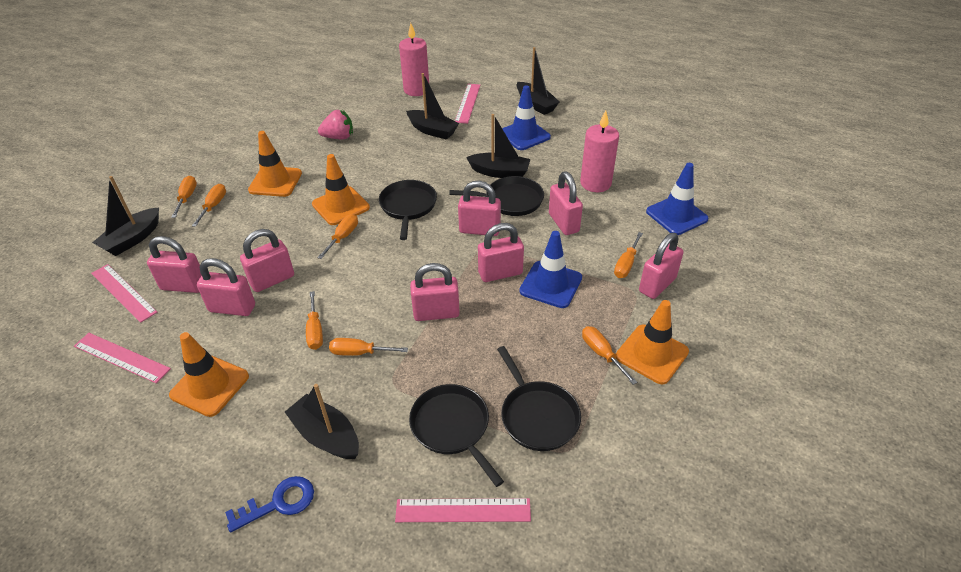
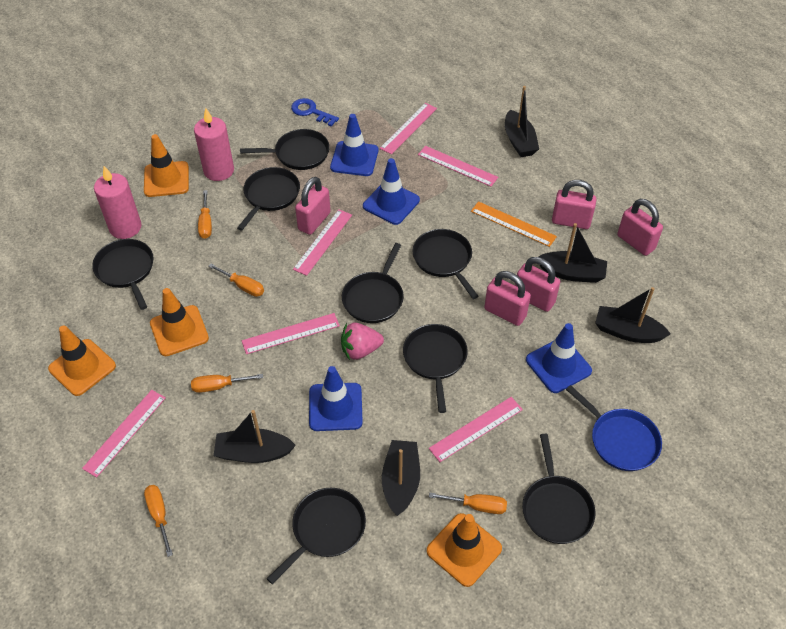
black pan: 4 -> 8
blue pan: 0 -> 1
blue traffic cone: 3 -> 4
orange ruler: 0 -> 1
orange screwdriver: 7 -> 5
pink padlock: 8 -> 5
pink ruler: 4 -> 6

